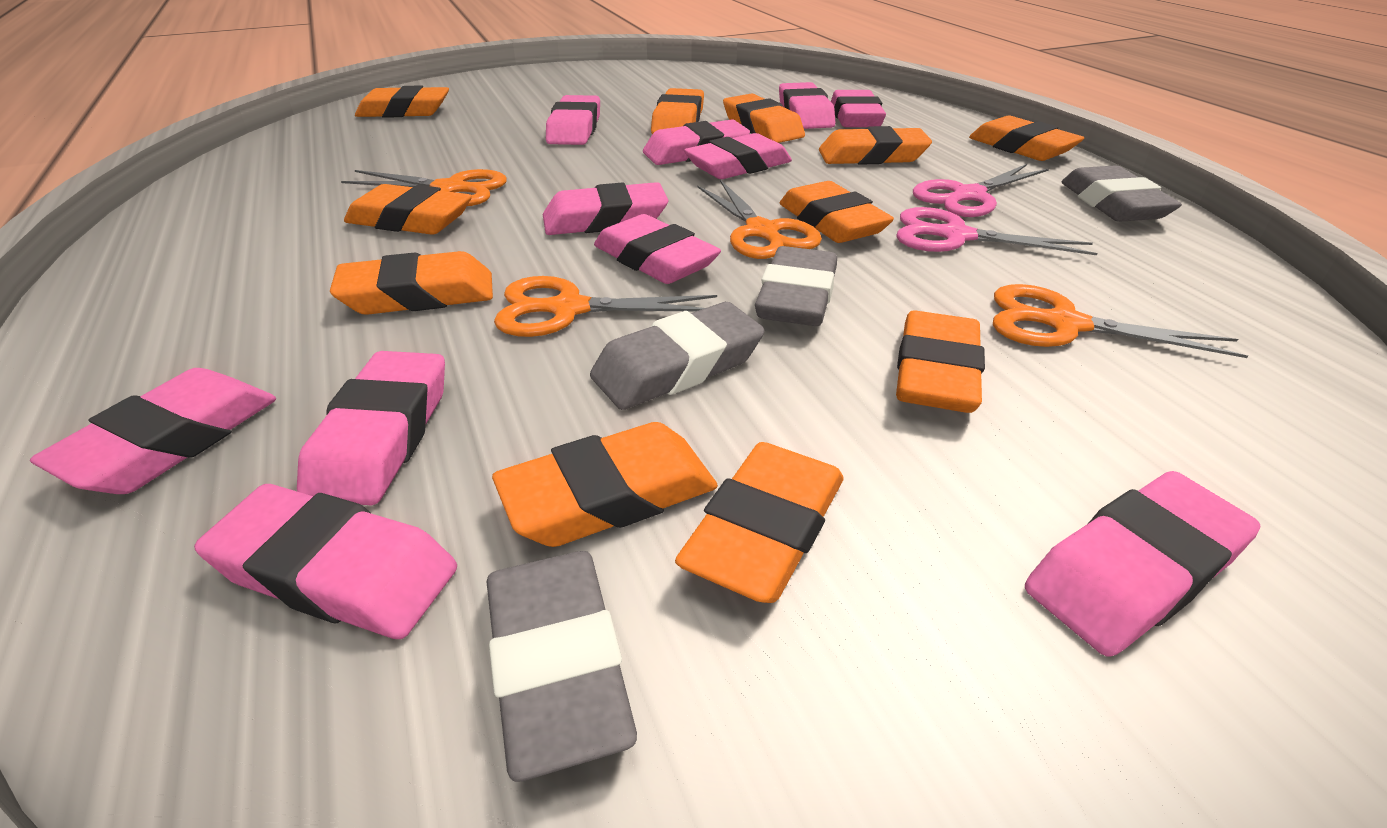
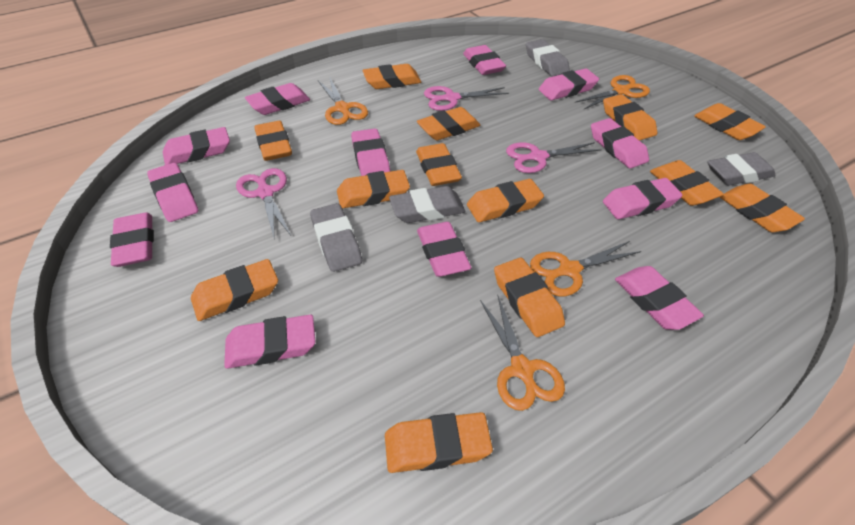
orange eraser: 11 -> 13
pink eraser: 11 -> 12
pink scissors: 2 -> 3

